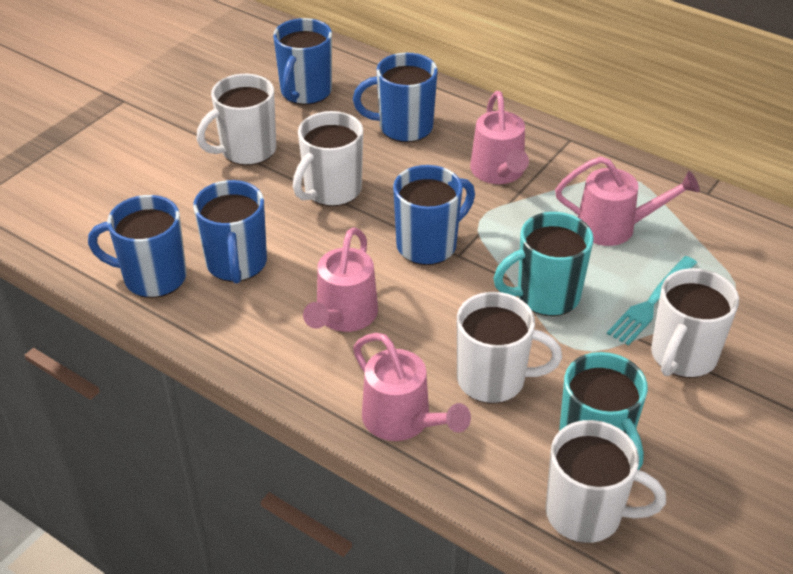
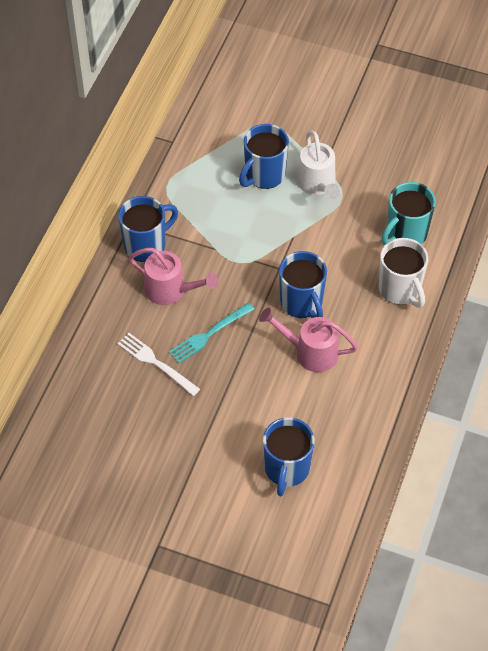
blue mug: 5 -> 4
pink watering can: 4 -> 2
turquoise mug: 2 -> 1
white fork: 0 -> 1
white mug: 5 -> 1
white watering can: 0 -> 1

